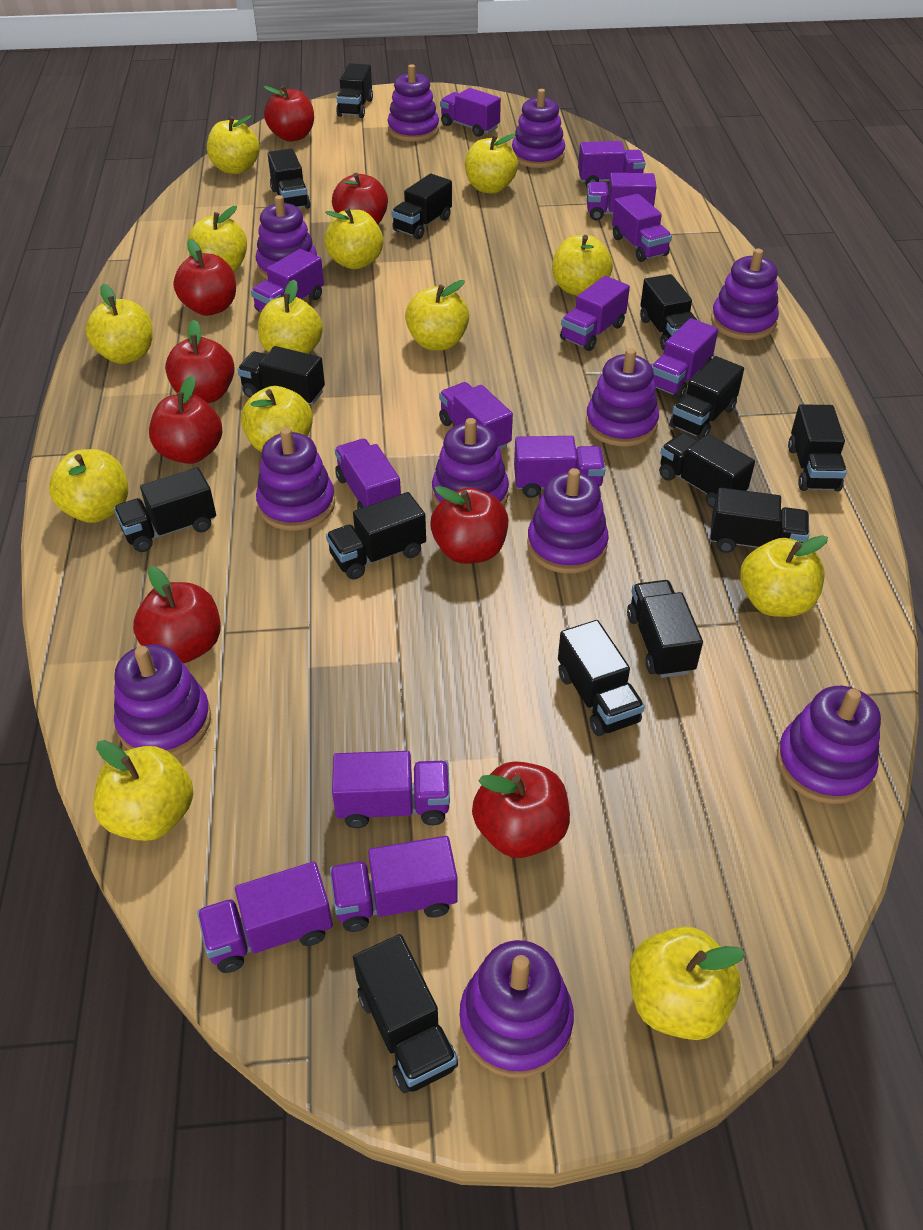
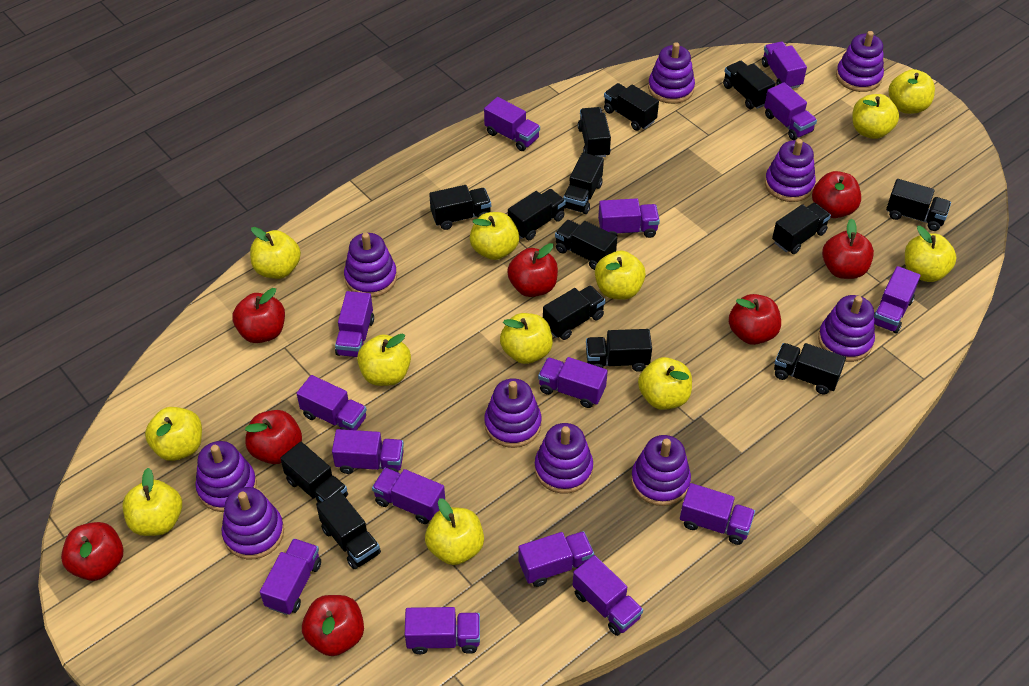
purple stacking toy: 11 -> 10
purple truck: 13 -> 15
yellow apple: 13 -> 12

